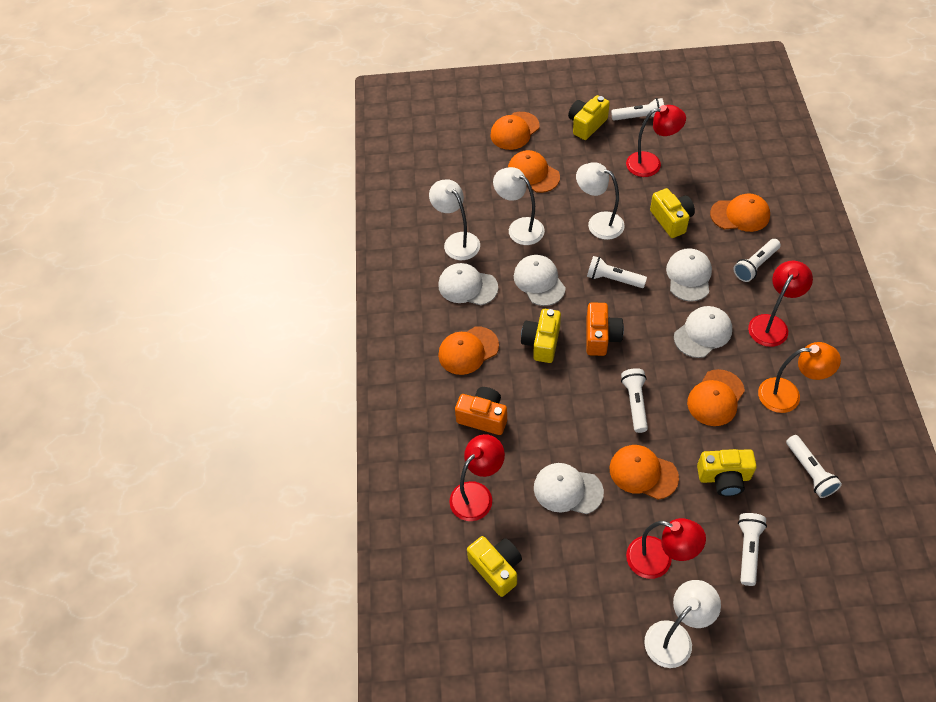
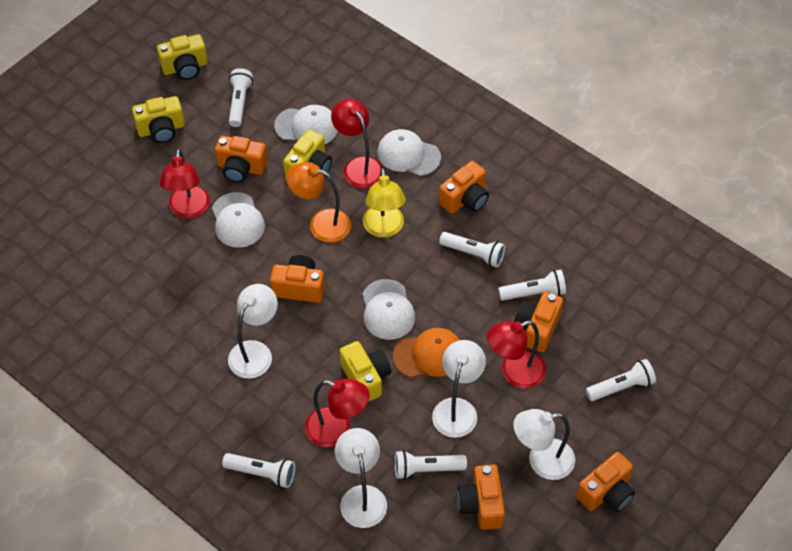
orange camera: 2 -> 6
orange cap: 6 -> 1
white cap: 5 -> 4
yellow camera: 5 -> 4
yellow lamp: 0 -> 1

